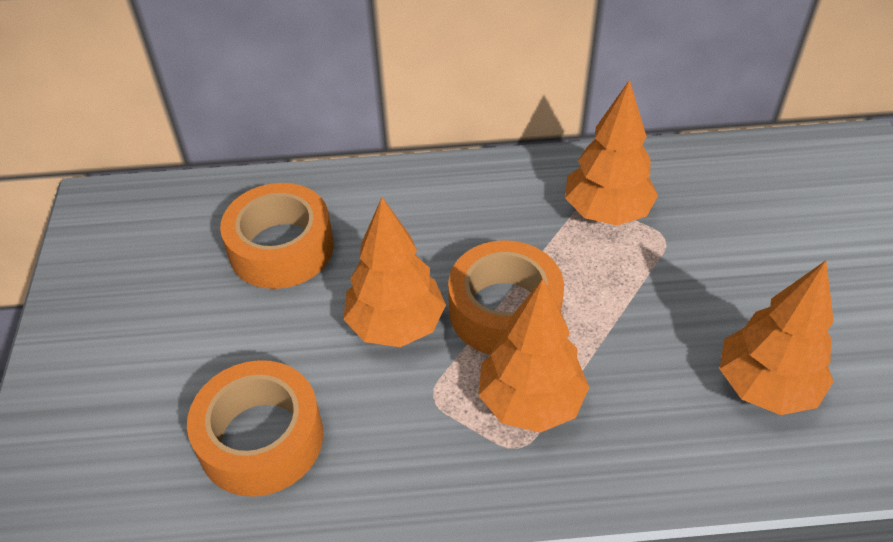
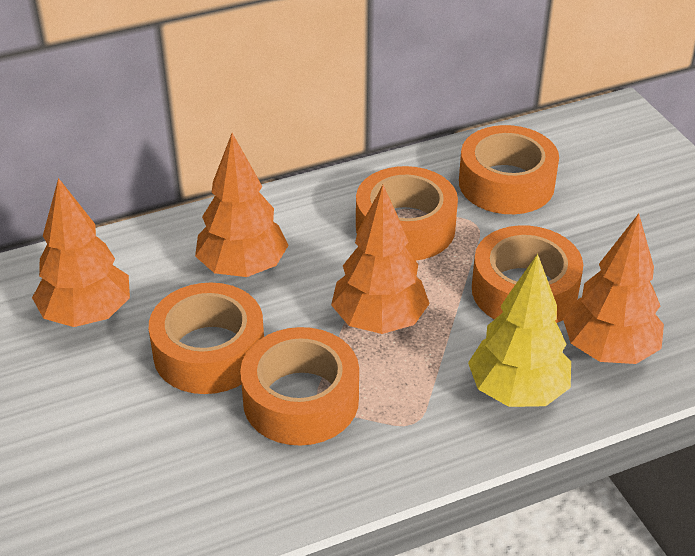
orange tape: 3 -> 5
yellow tree: 0 -> 1

